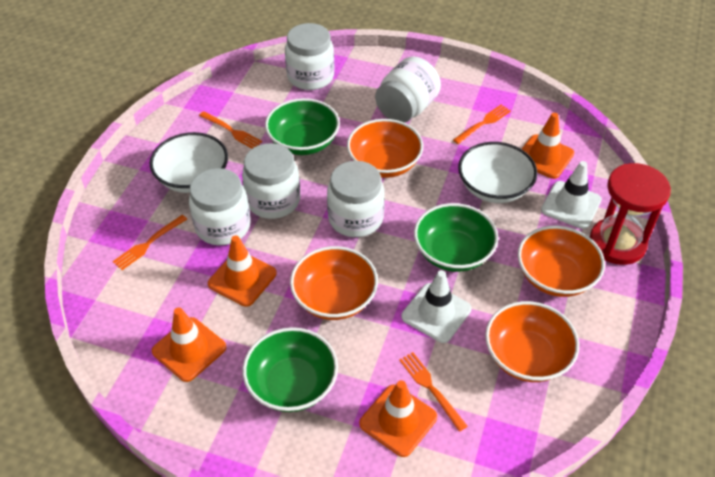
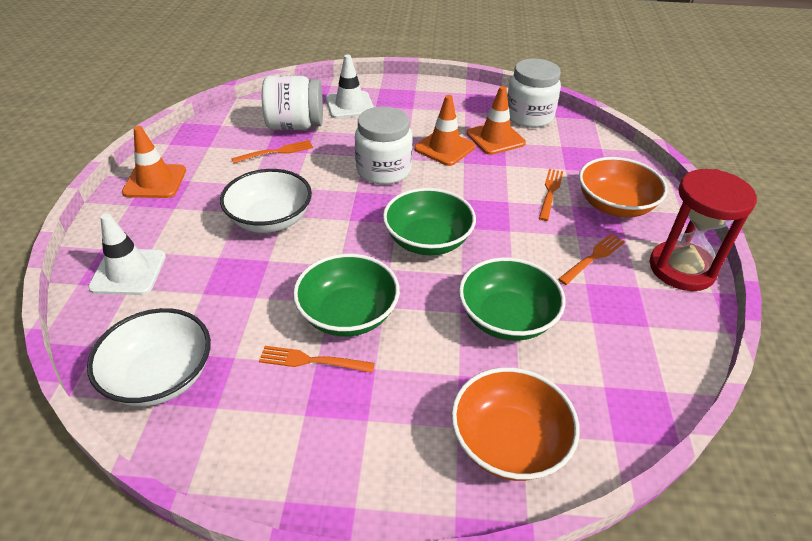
orange bowl: 4 -> 2
orange traffic cone: 4 -> 3
white jar: 5 -> 3

